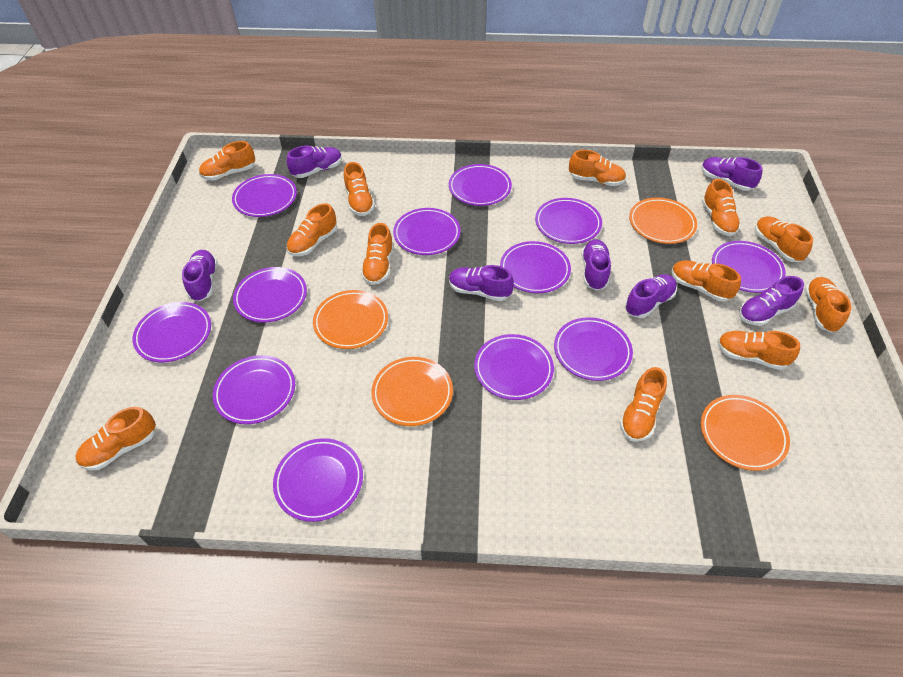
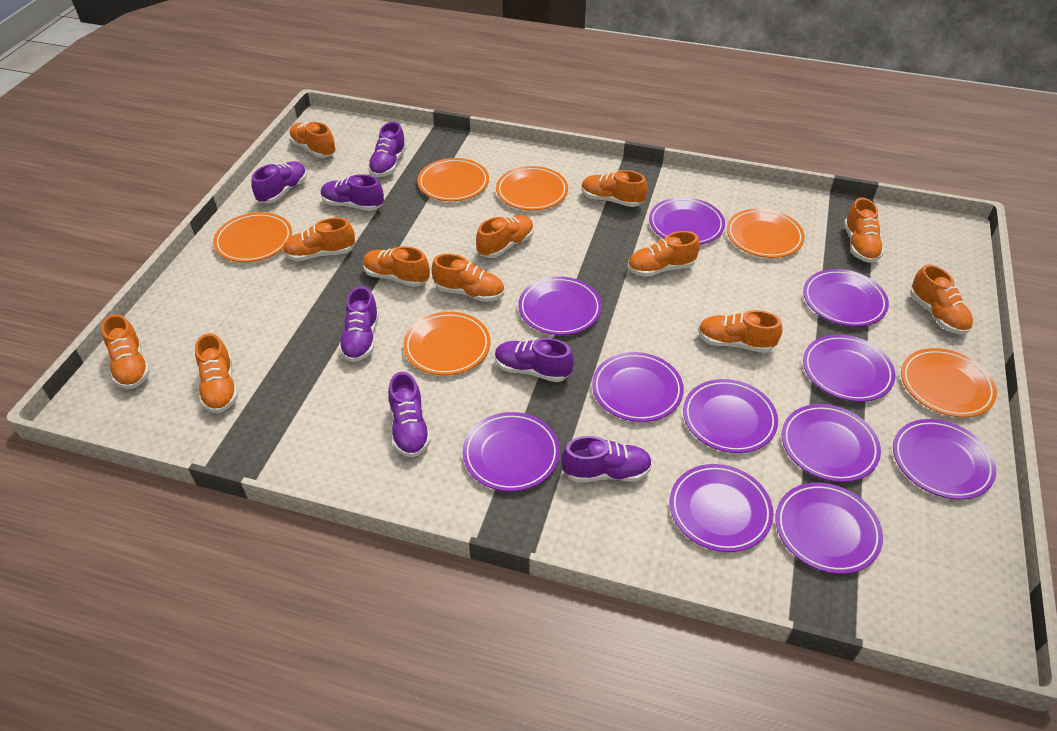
orange plate: 4 -> 6
purple plate: 12 -> 11

